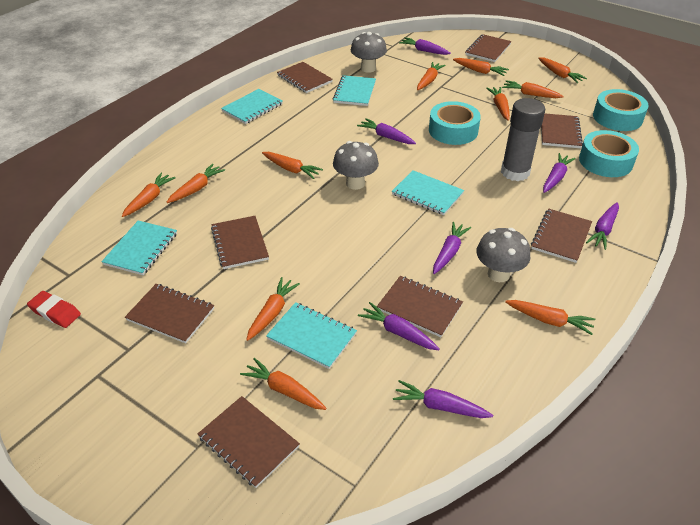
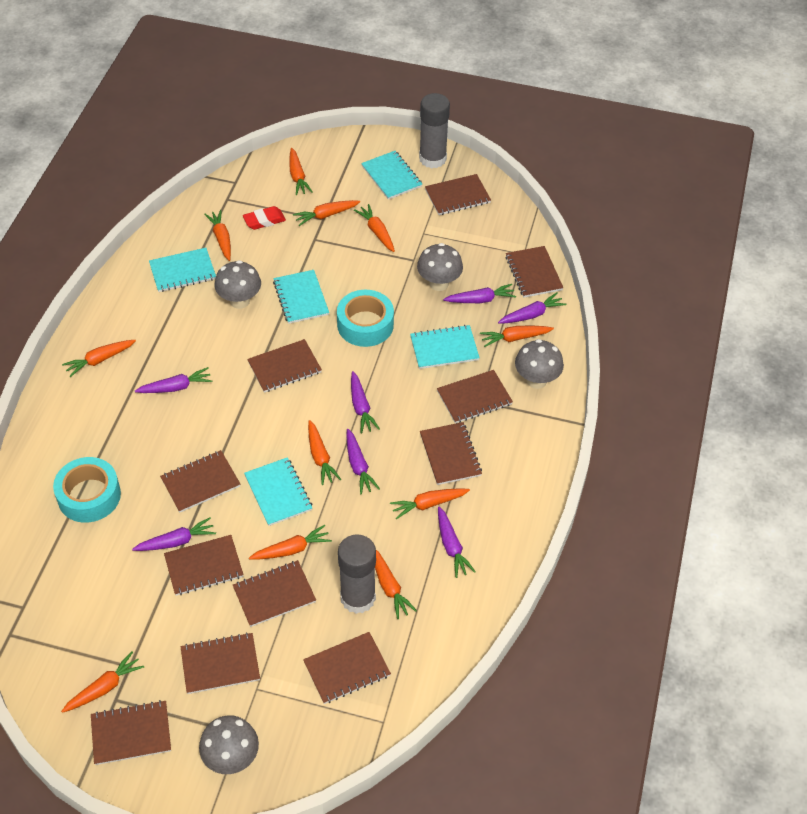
brown notebook: 8 -> 11
grey glue stick: 1 -> 2
grey mushroom: 3 -> 4
turquoise tape: 3 -> 2

